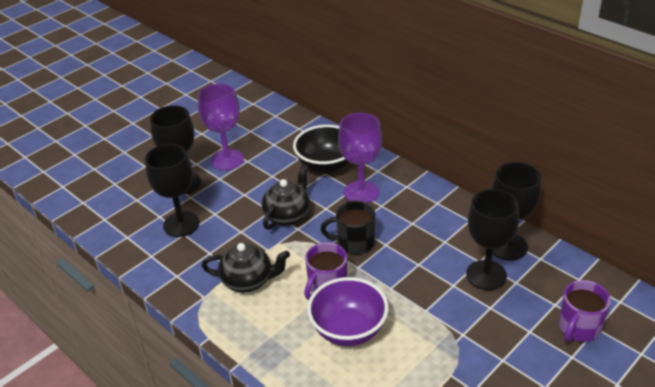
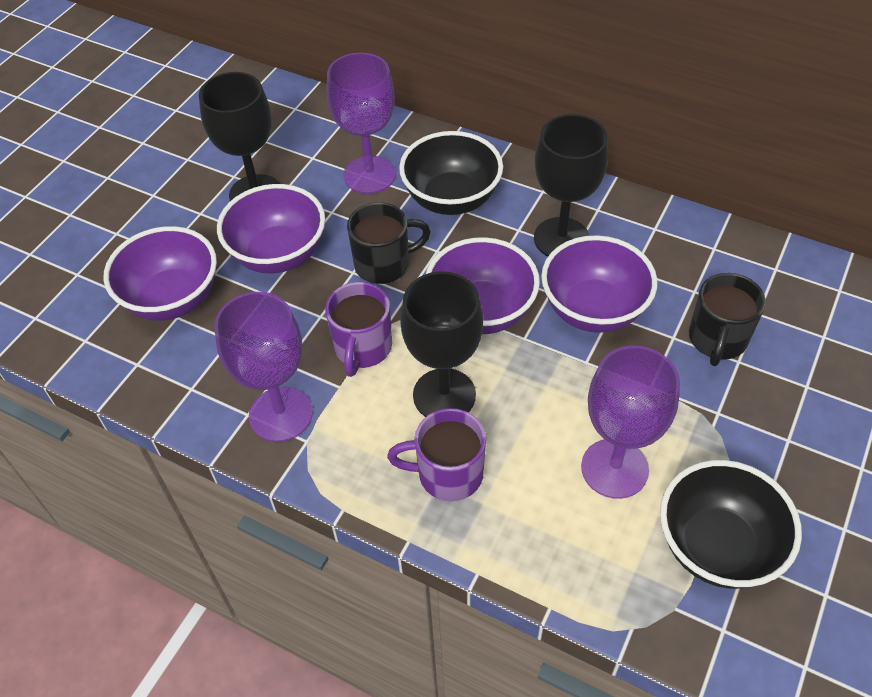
black bowl: 1 -> 2
black goblet: 4 -> 3
black mug: 1 -> 2
black teapot: 2 -> 0
purple bowl: 1 -> 4
purple goblet: 2 -> 3

